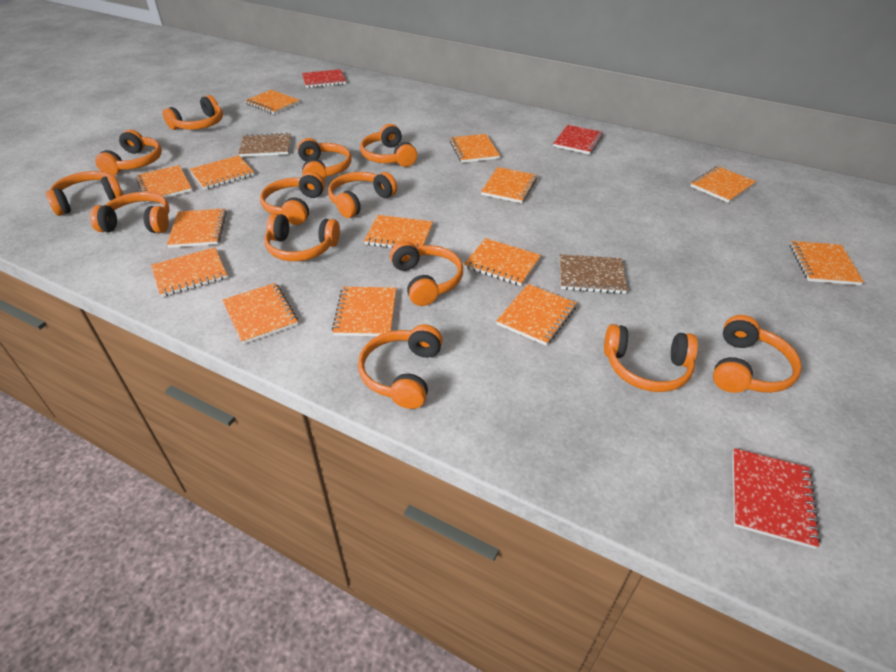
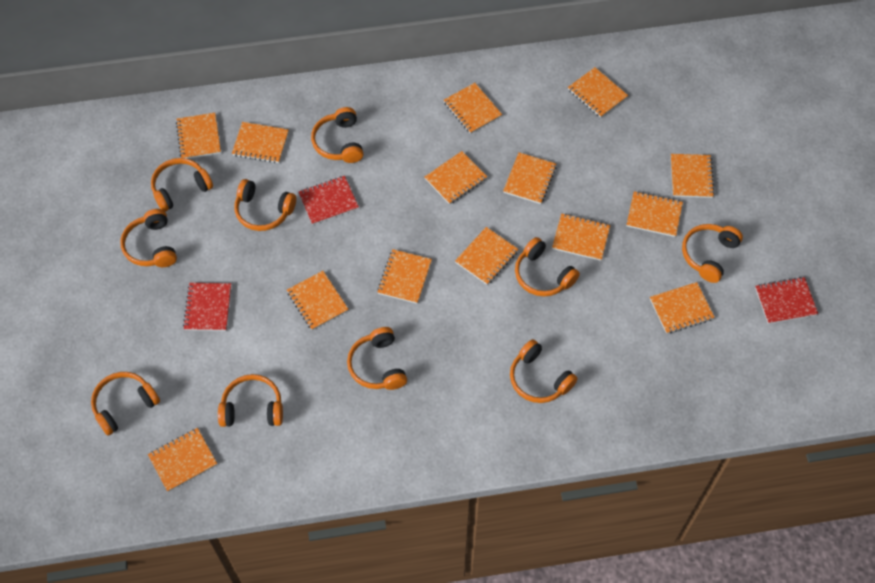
brown notebook: 2 -> 0
orange headphones: 13 -> 10

